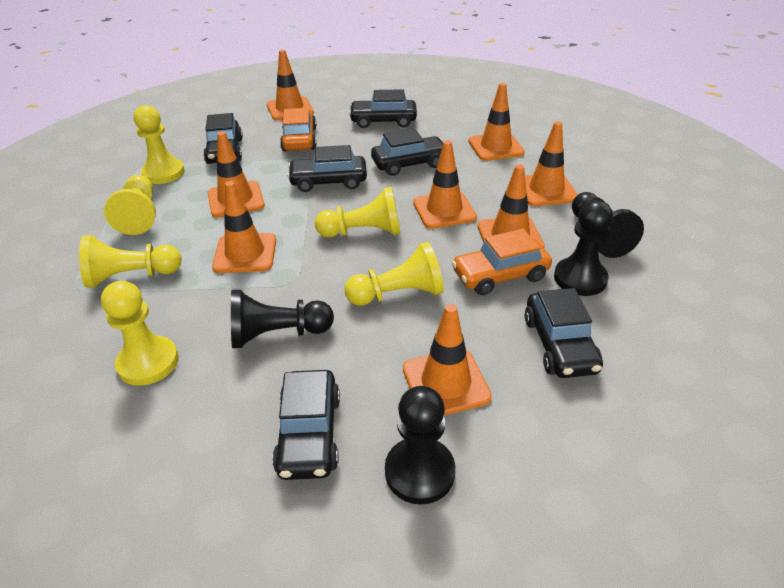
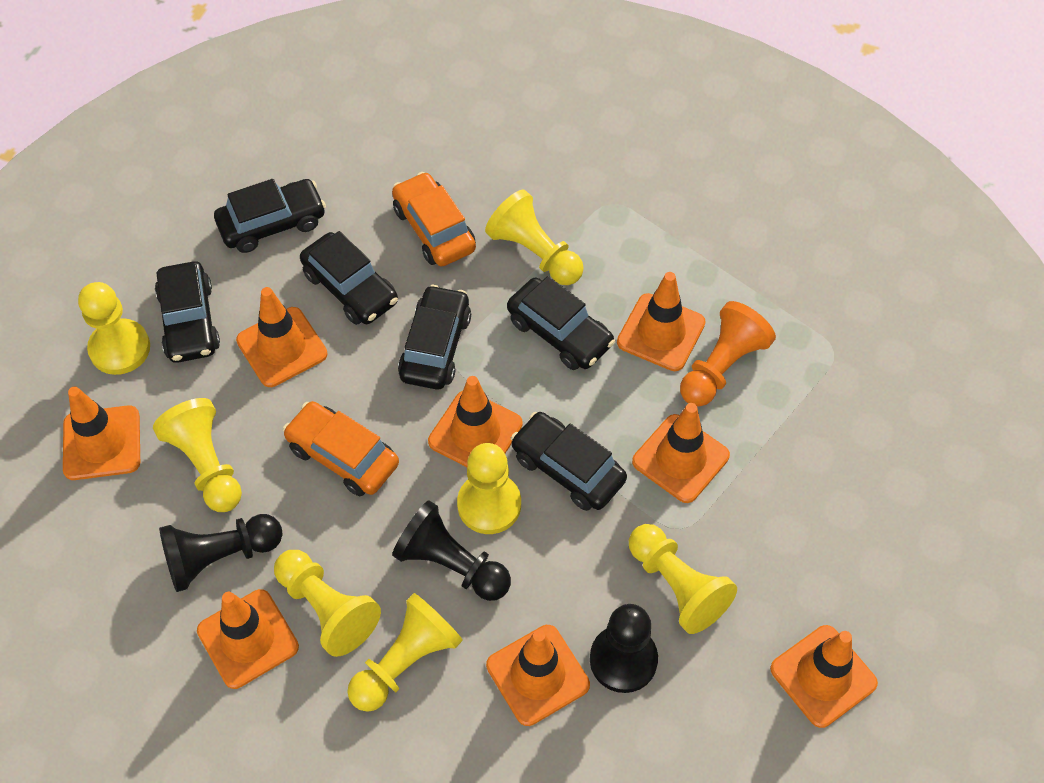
black pawn: 4 -> 3
orange pawn: 0 -> 1
yellow pawn: 6 -> 7

